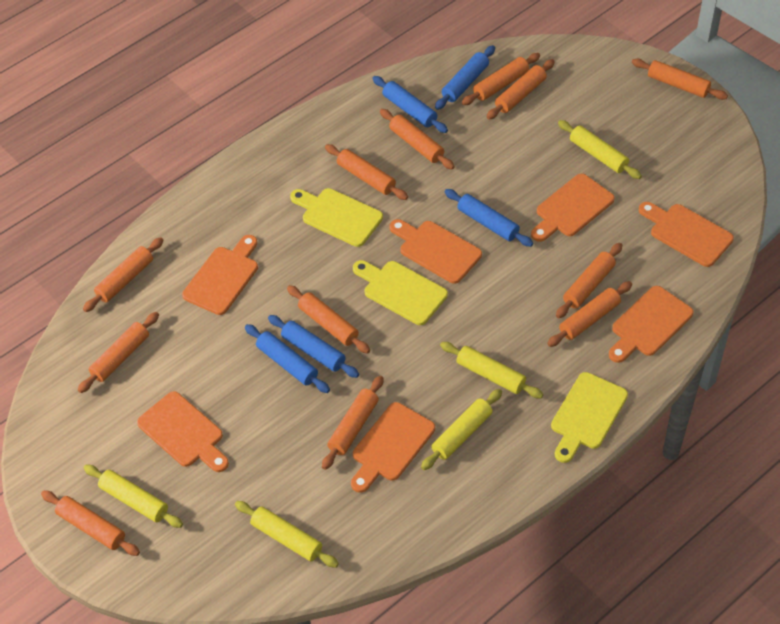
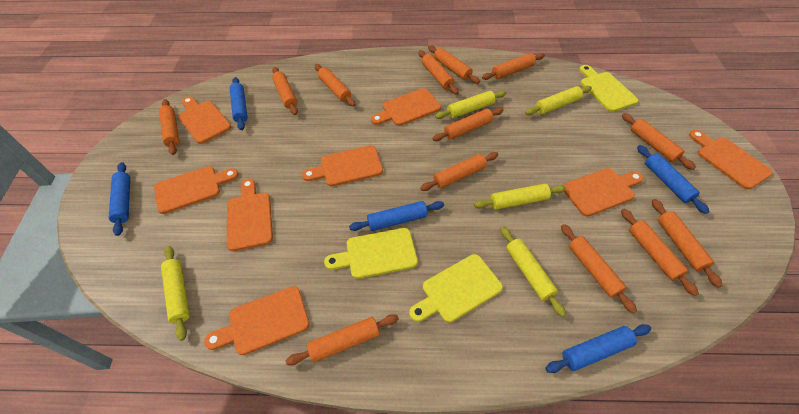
orange cutting board: 7 -> 8
orange rolling pin: 12 -> 13

